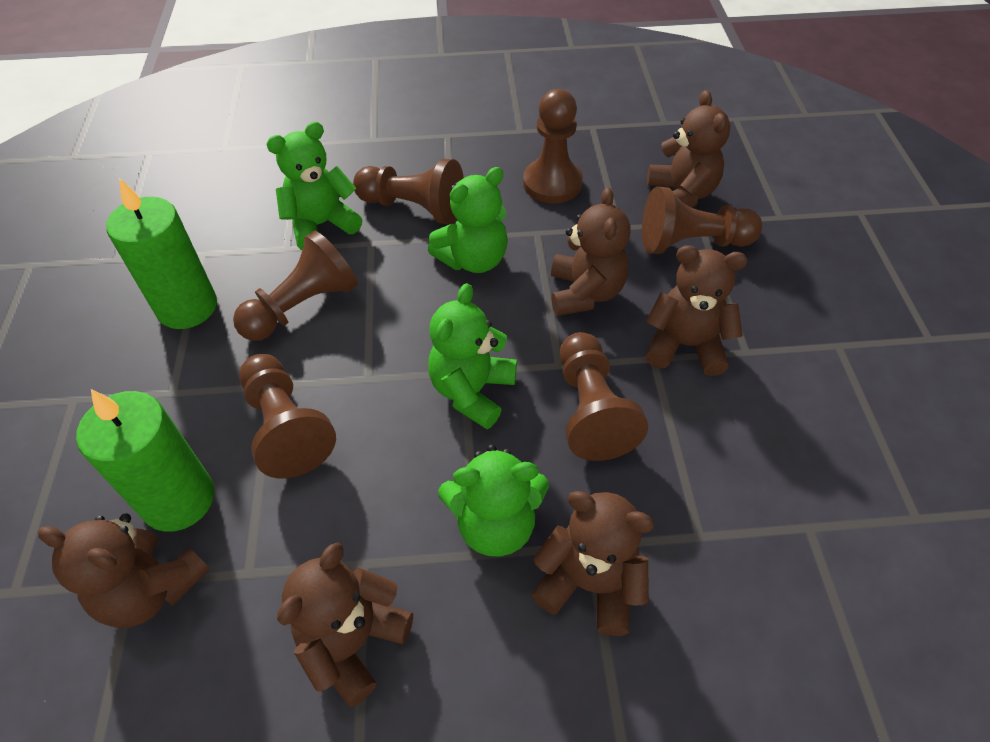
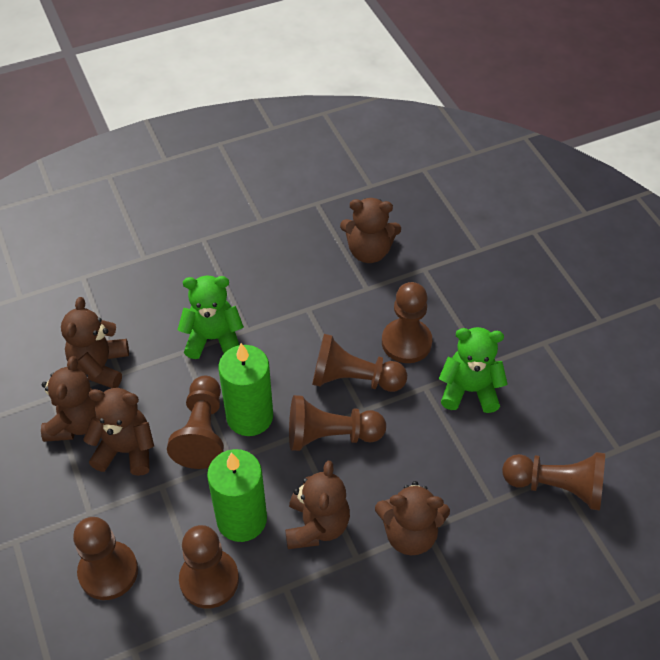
brown pawn: 6 -> 7
green teddy bear: 4 -> 2

